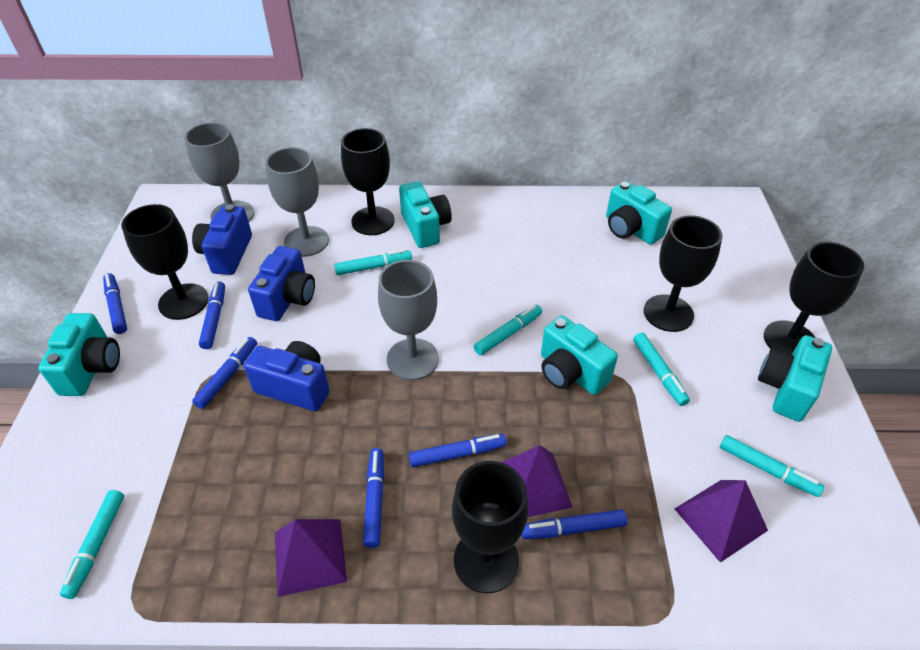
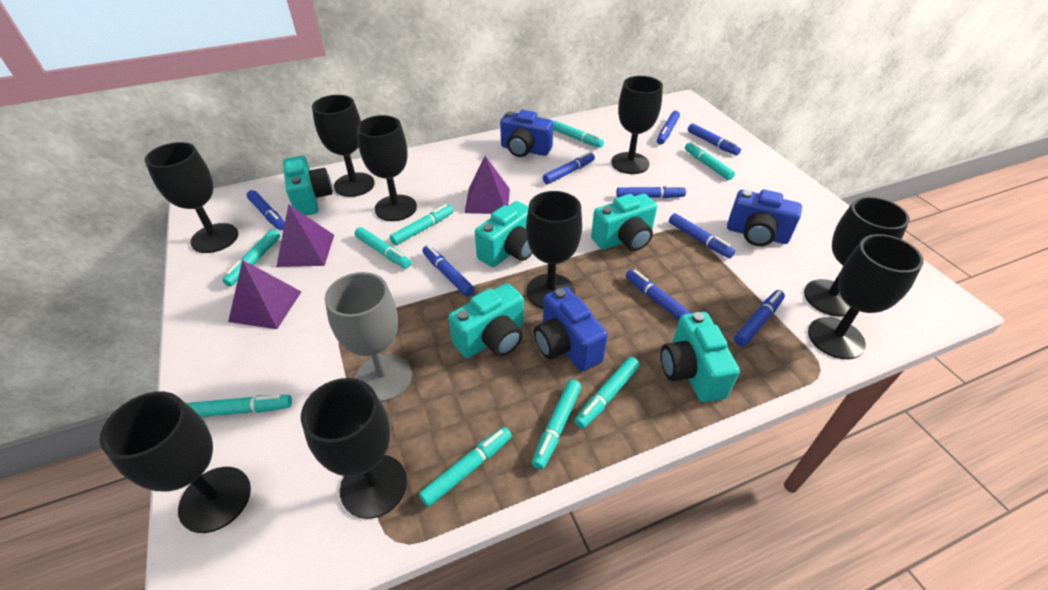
black goblet: 5 -> 9
blue marker: 6 -> 9
grey goblet: 3 -> 1
turquoise marker: 5 -> 9

